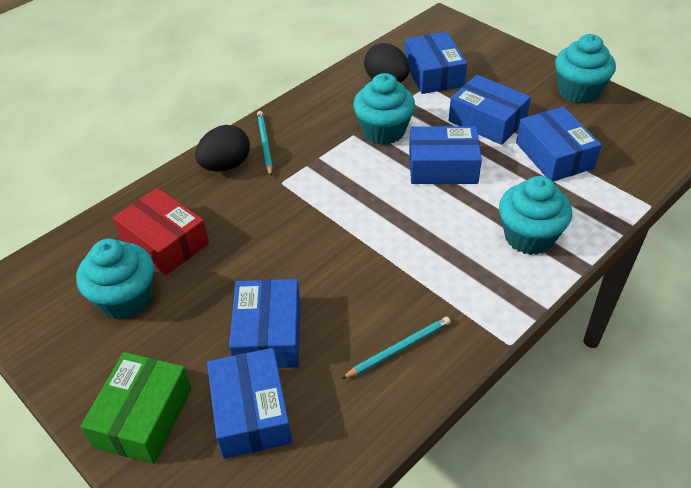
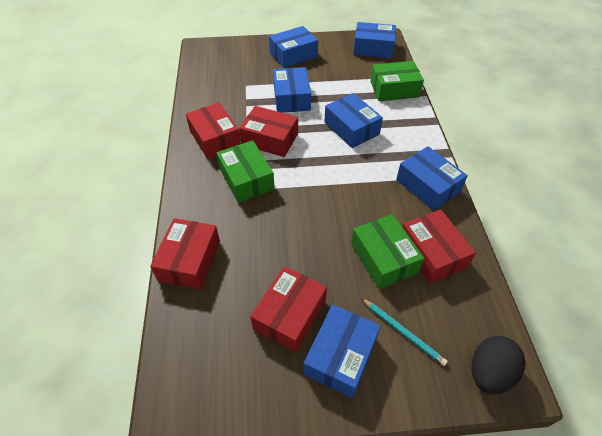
black egg: 2 -> 1
green box: 1 -> 3
red box: 1 -> 5
turquoise cupcake: 4 -> 0
turquoise pencil: 2 -> 1

